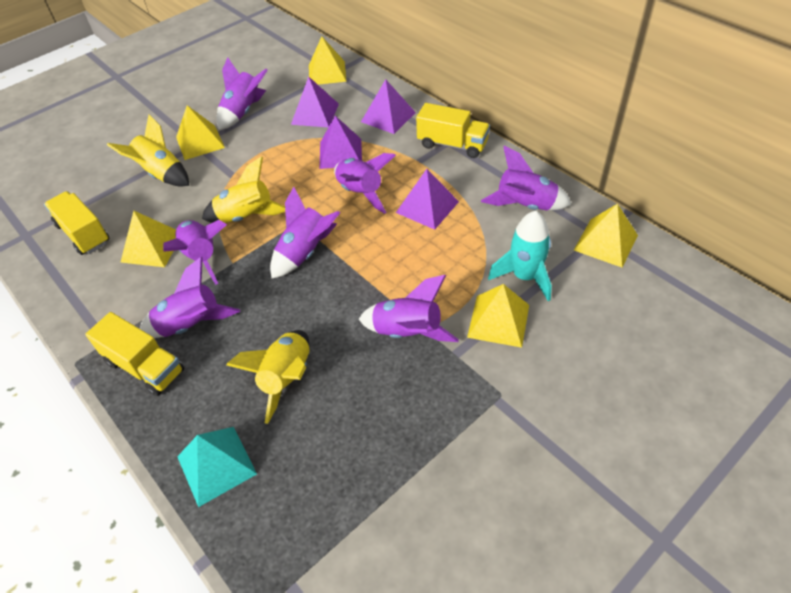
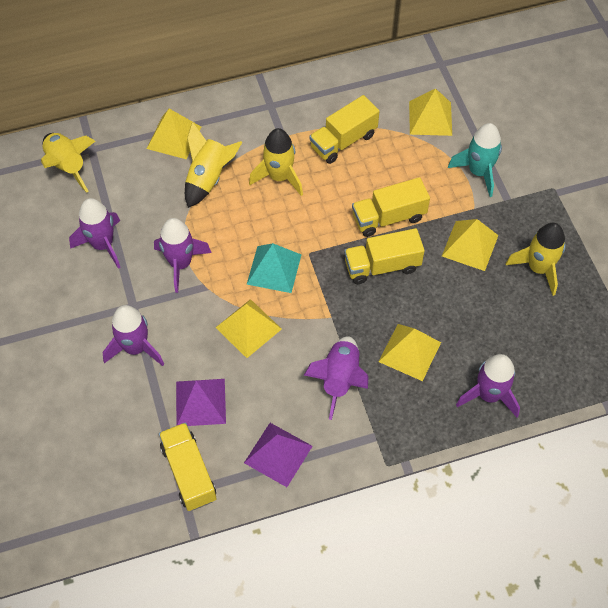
purple pyramid: 4 -> 2
purple rocket: 7 -> 5
yellow rocket: 3 -> 4
yellow truck: 3 -> 4

